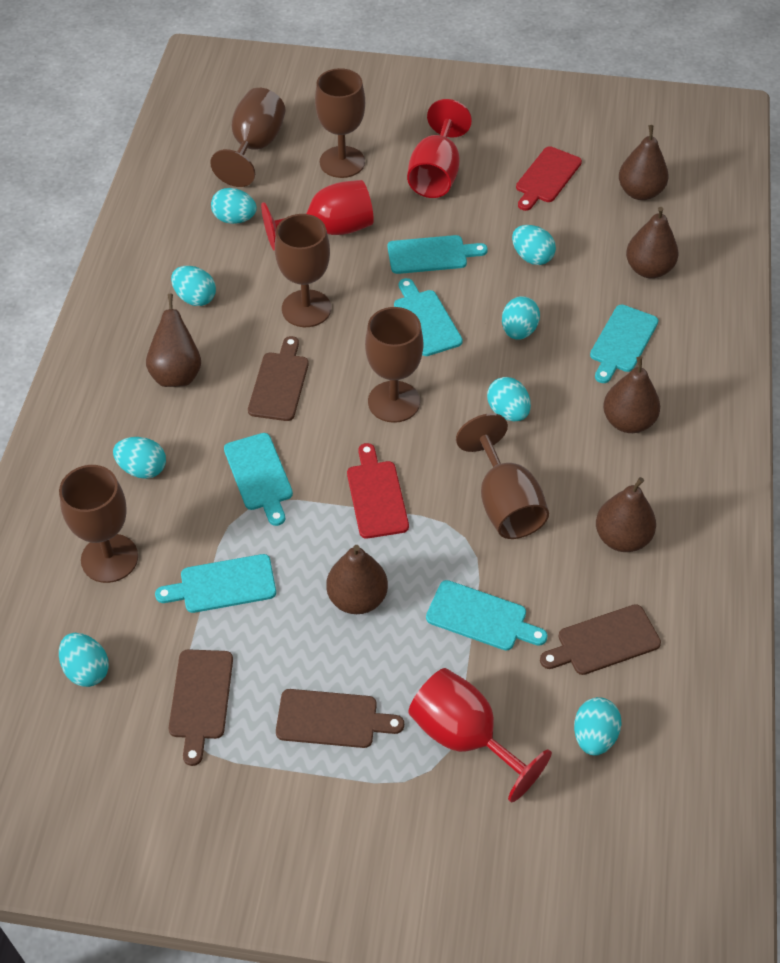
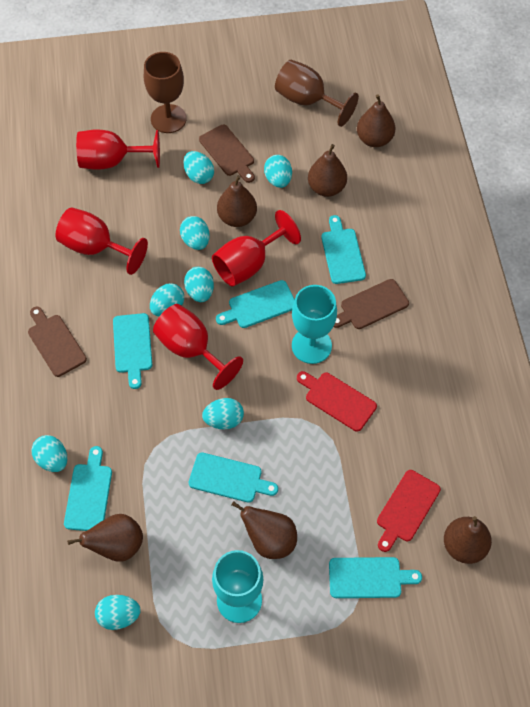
brown cutting board: 4 -> 3
brown goblet: 6 -> 2
red goblet: 3 -> 4
turquoise goblet: 0 -> 2

